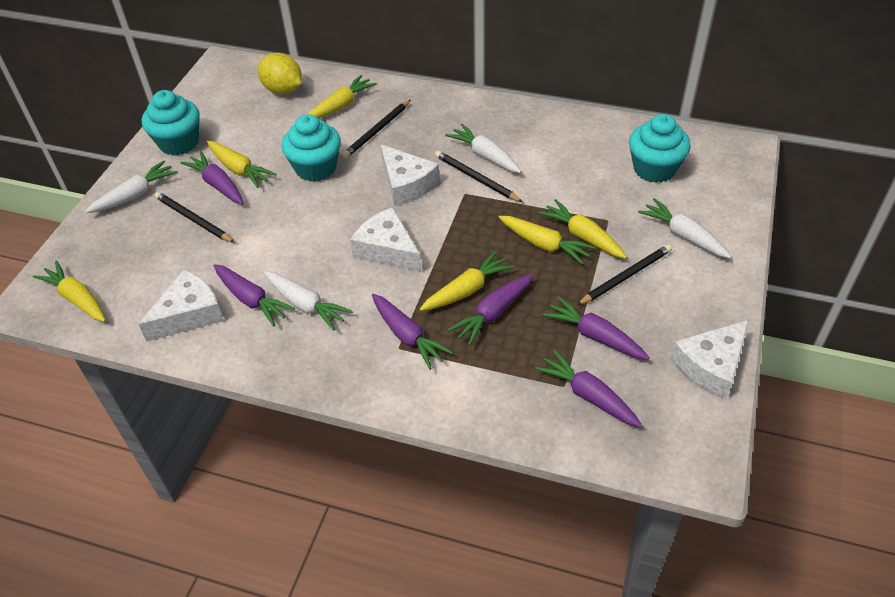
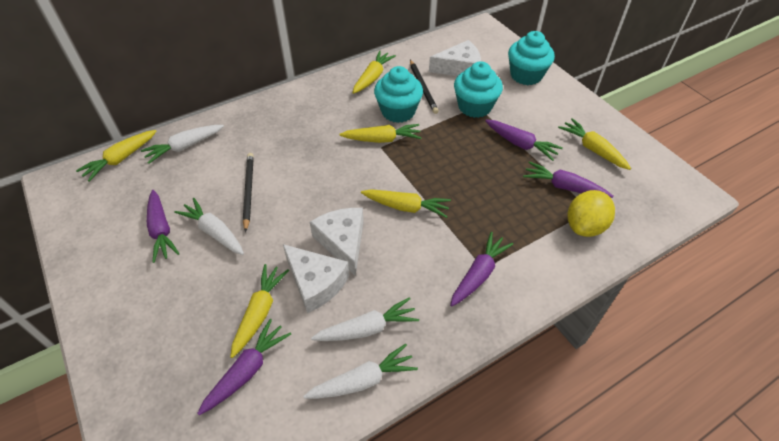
black pencil: 4 -> 2
purple carrot: 6 -> 5
white cheese: 4 -> 3

